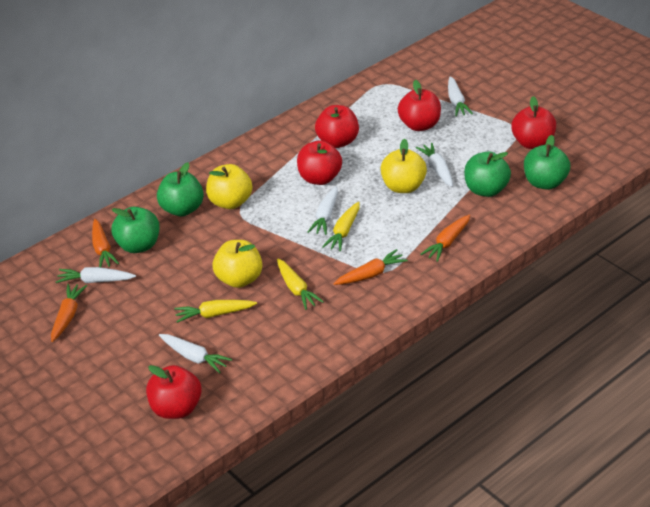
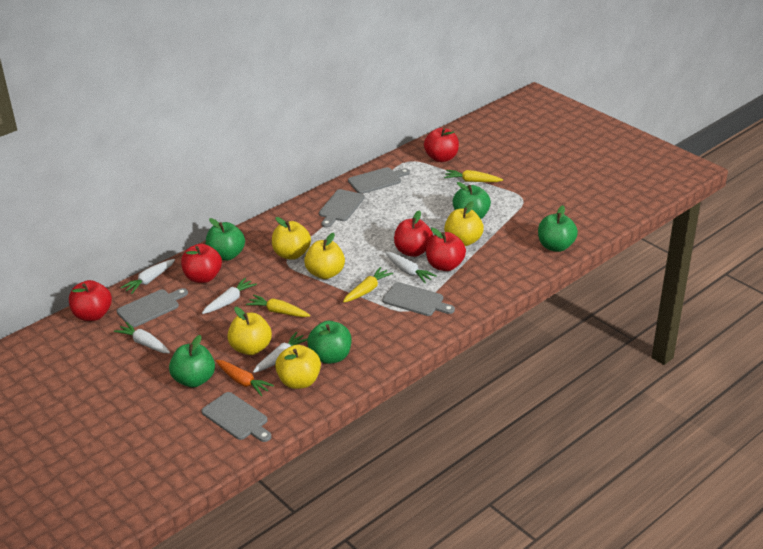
green apple: 4 -> 5
grey cutting board: 0 -> 5
orange carrot: 4 -> 1
yellow apple: 3 -> 5

